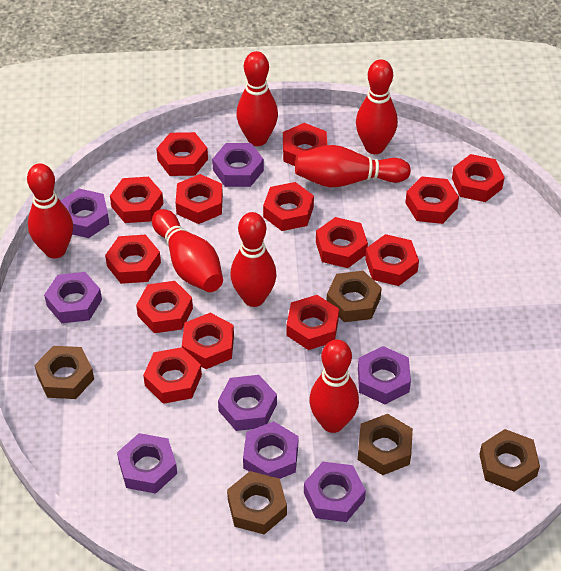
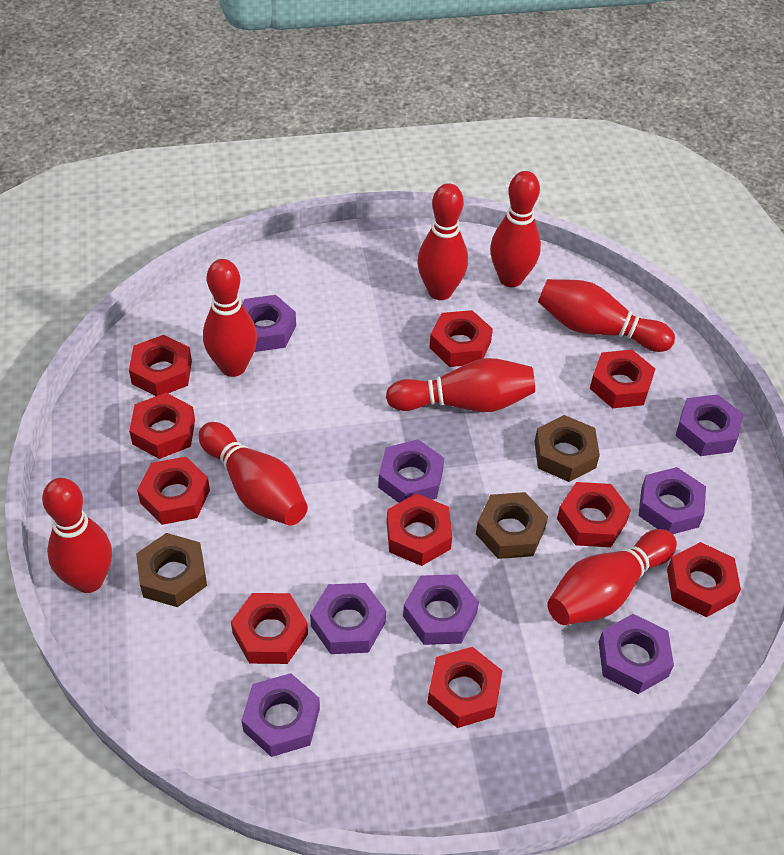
brown nut: 5 -> 3
red bowling pin: 7 -> 8
red nut: 14 -> 10

